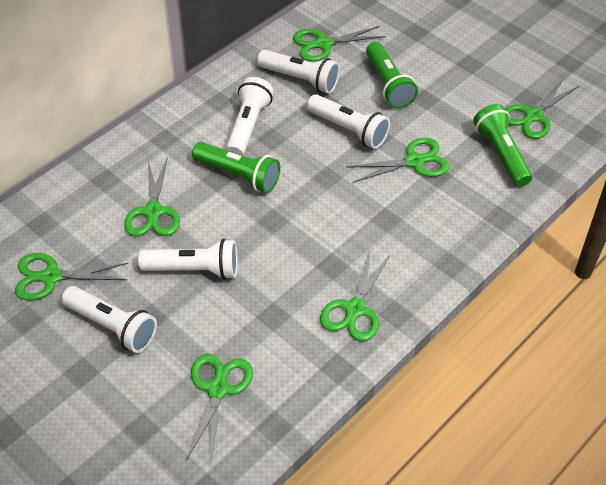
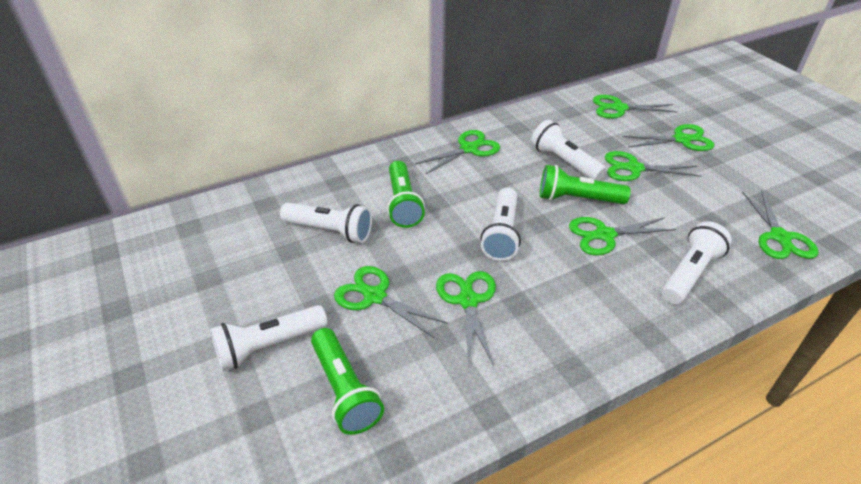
green scissors: 7 -> 8

